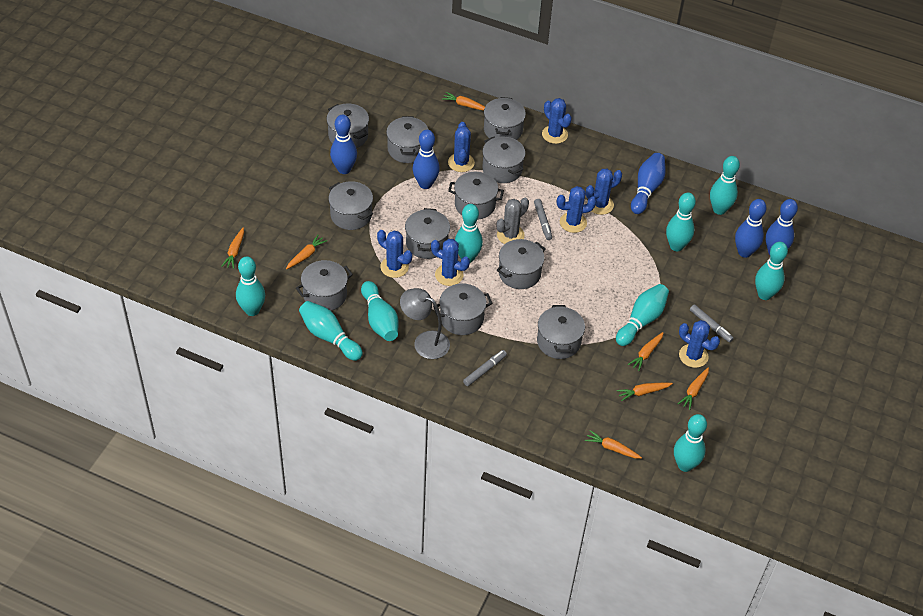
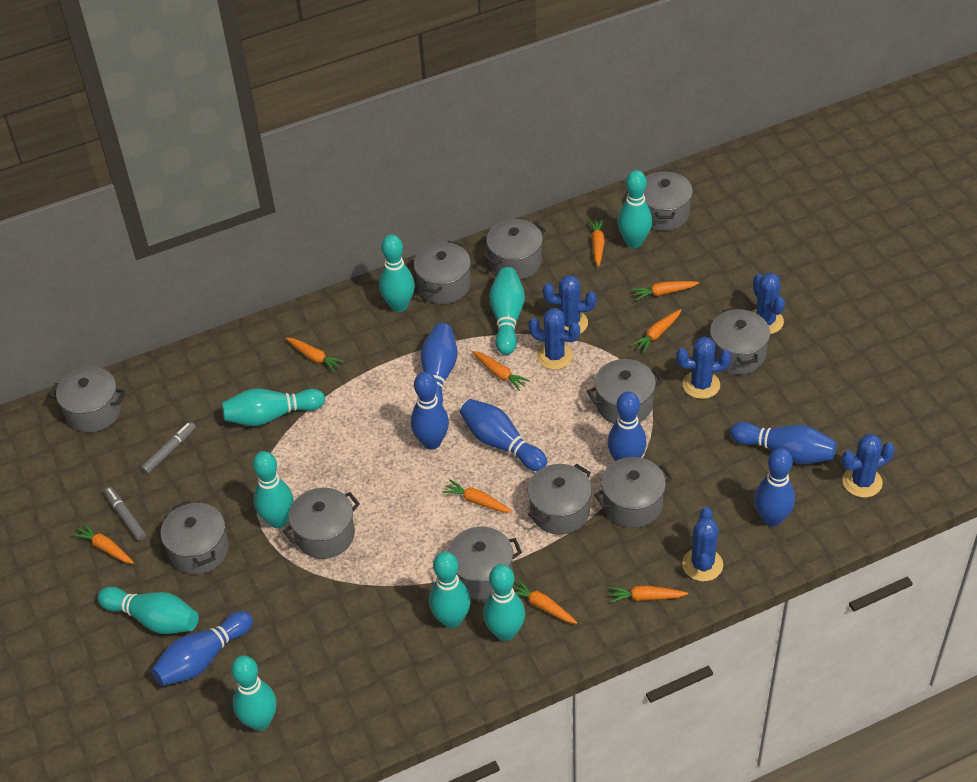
blue bowling pin: 5 -> 7
blue cactus: 7 -> 6
grey cactus: 1 -> 0
grey lamp: 1 -> 0
grey marker: 3 -> 2
orange carrot: 7 -> 9

